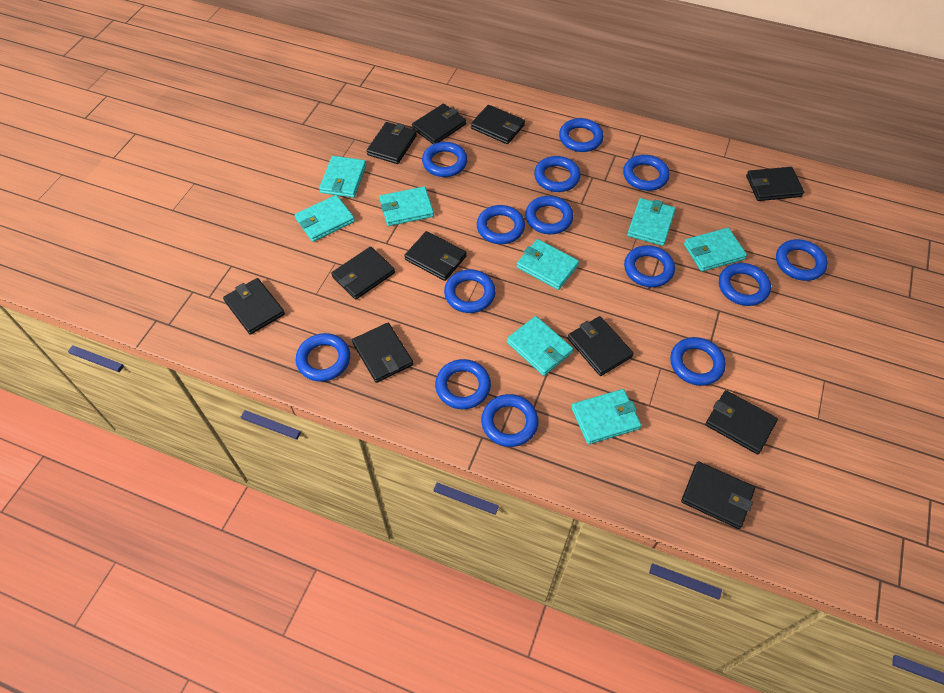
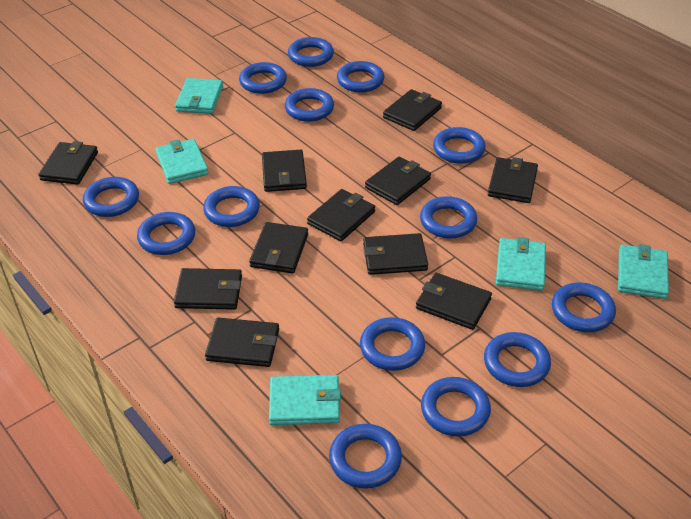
turquoise wallet: 8 -> 5

